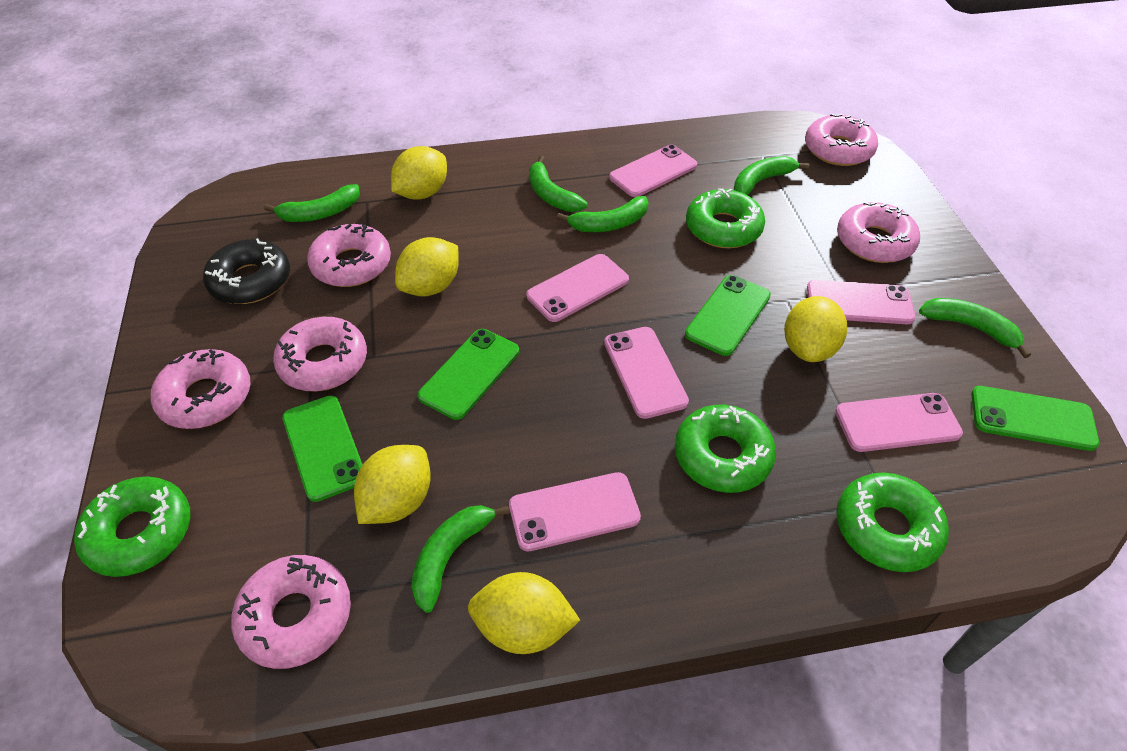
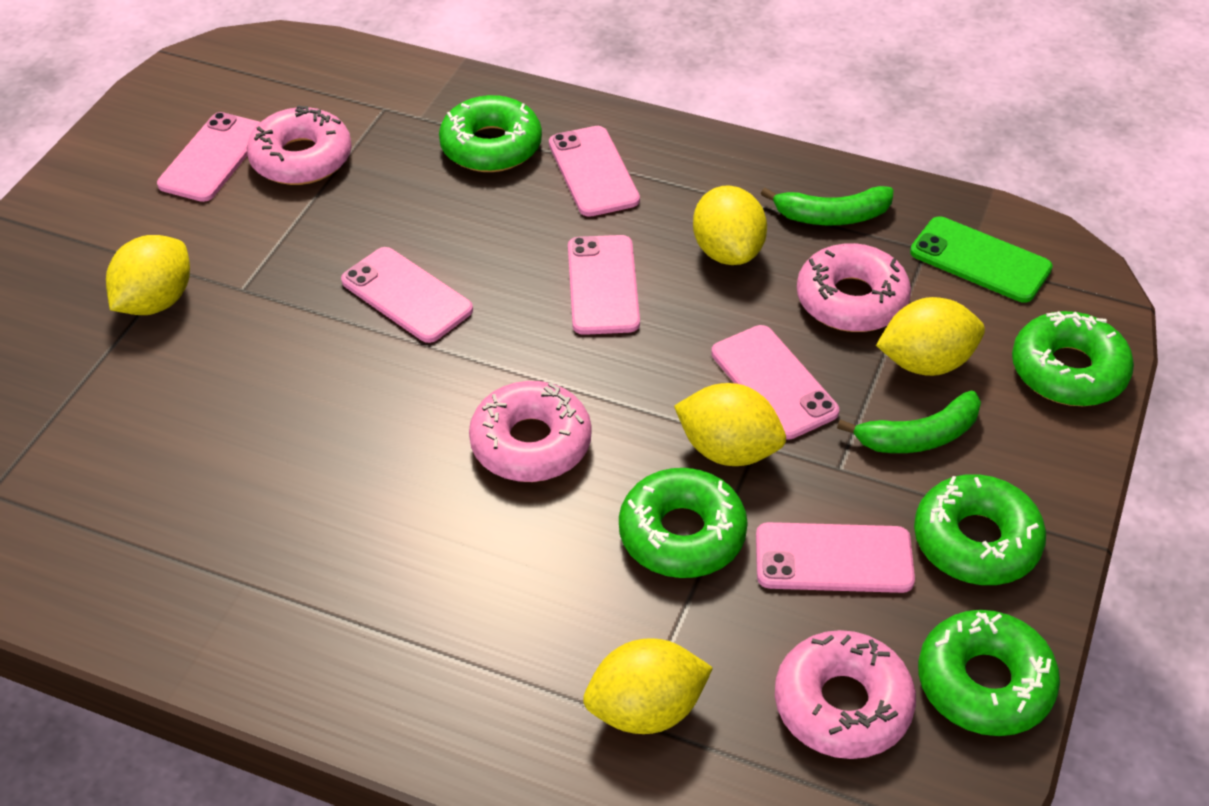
black donut: 1 -> 0
green banana: 6 -> 2
green donut: 4 -> 5
green phone: 4 -> 1
pink donut: 6 -> 4

